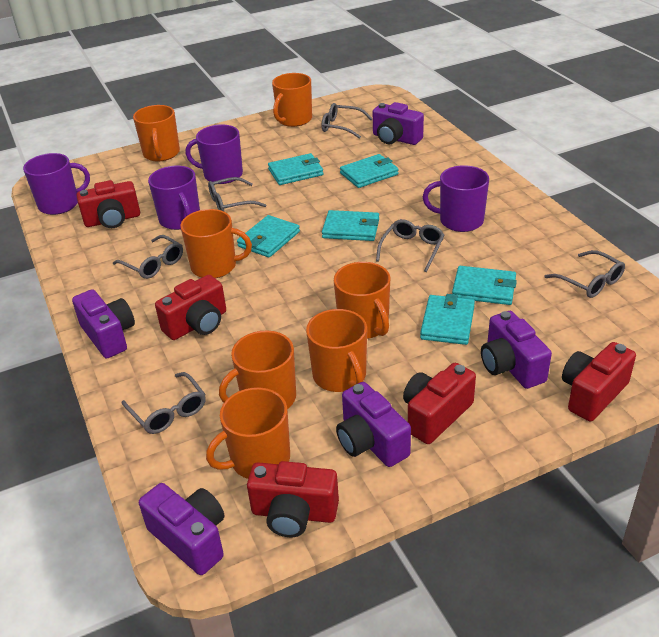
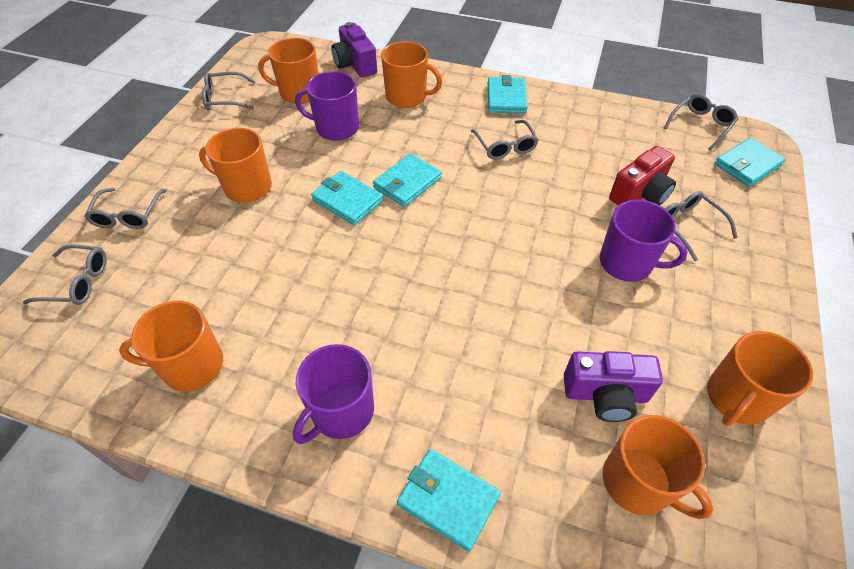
orange mug: 7 -> 6
purple camera: 5 -> 2
purple mug: 4 -> 3
red camera: 5 -> 1
turquoise wallet: 6 -> 5

